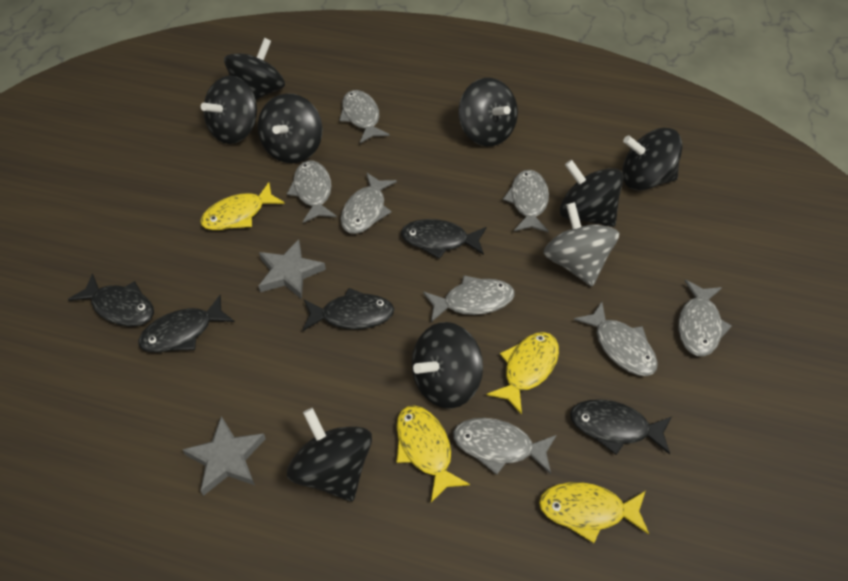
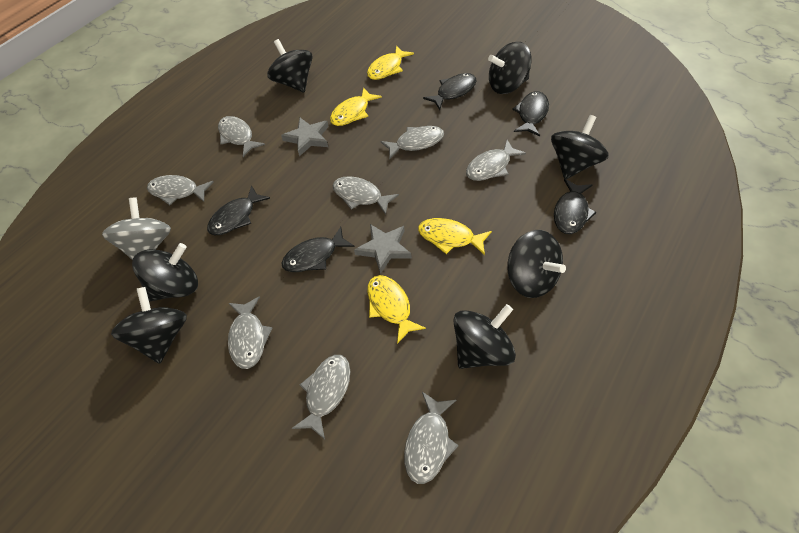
black spinning top: 8 -> 7

